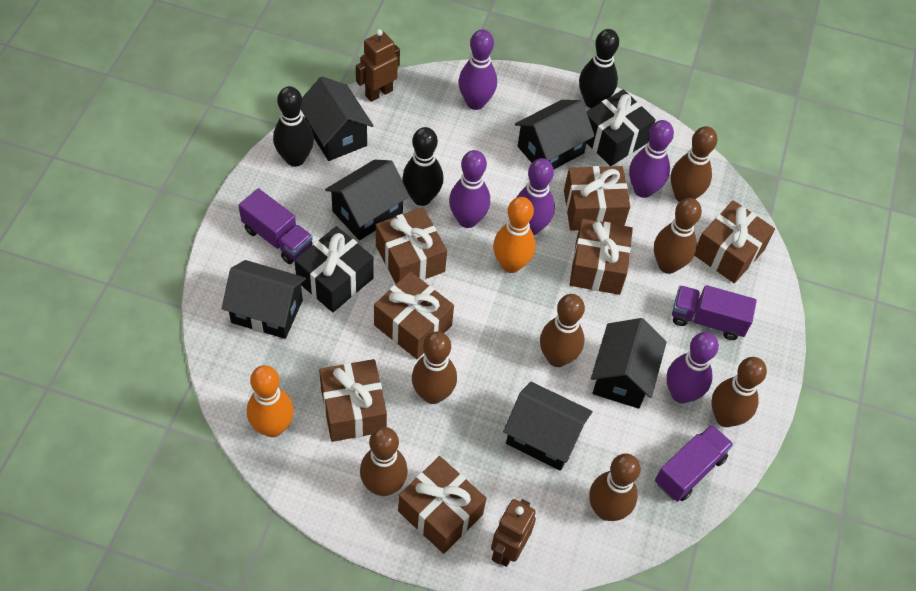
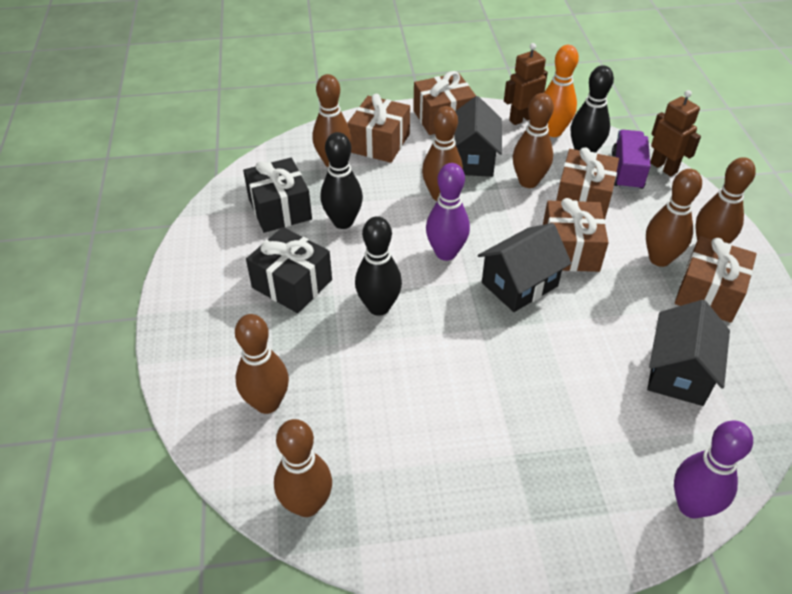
black house: 6 -> 3
brown gift: 7 -> 5
orange bowling pin: 2 -> 1
purple bowling pin: 5 -> 2
purple truck: 3 -> 1

